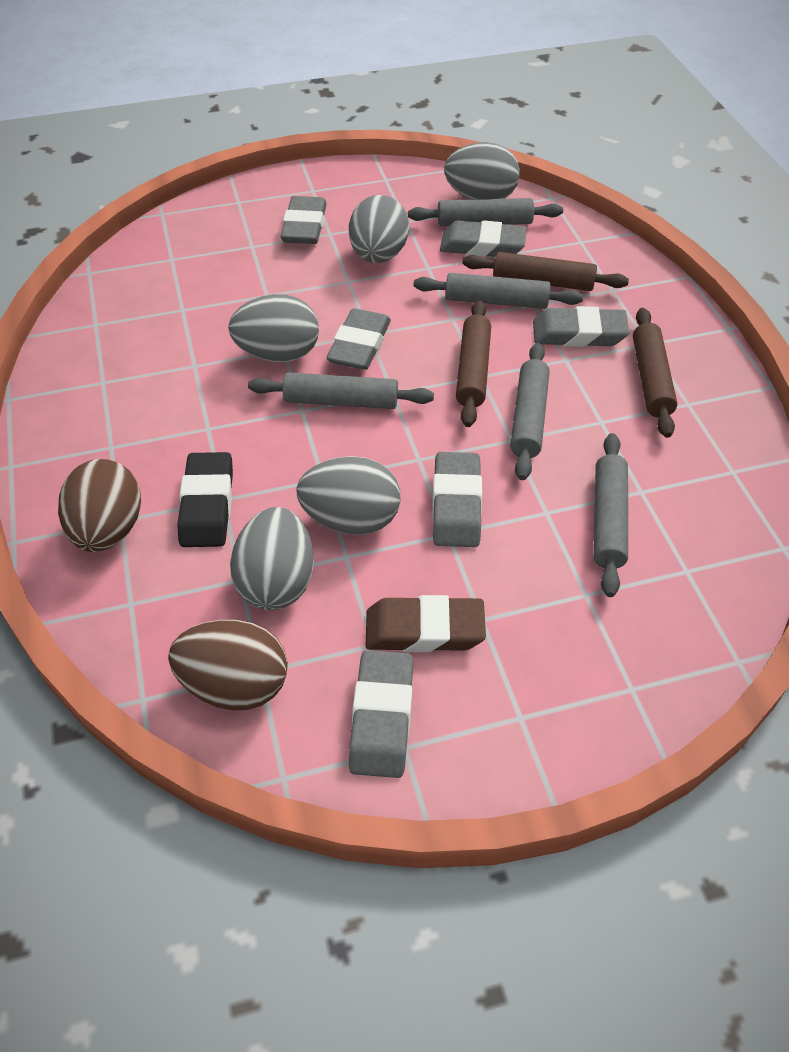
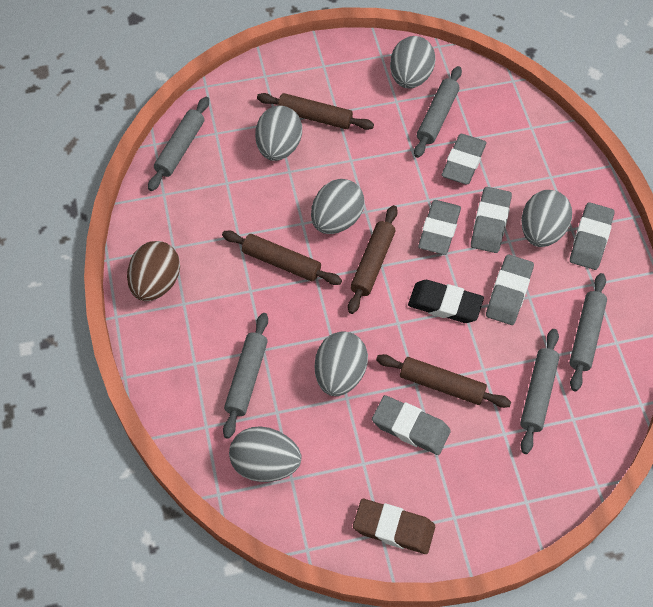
brown egg: 2 -> 1
brown rolling pin: 3 -> 4
grey egg: 5 -> 6

